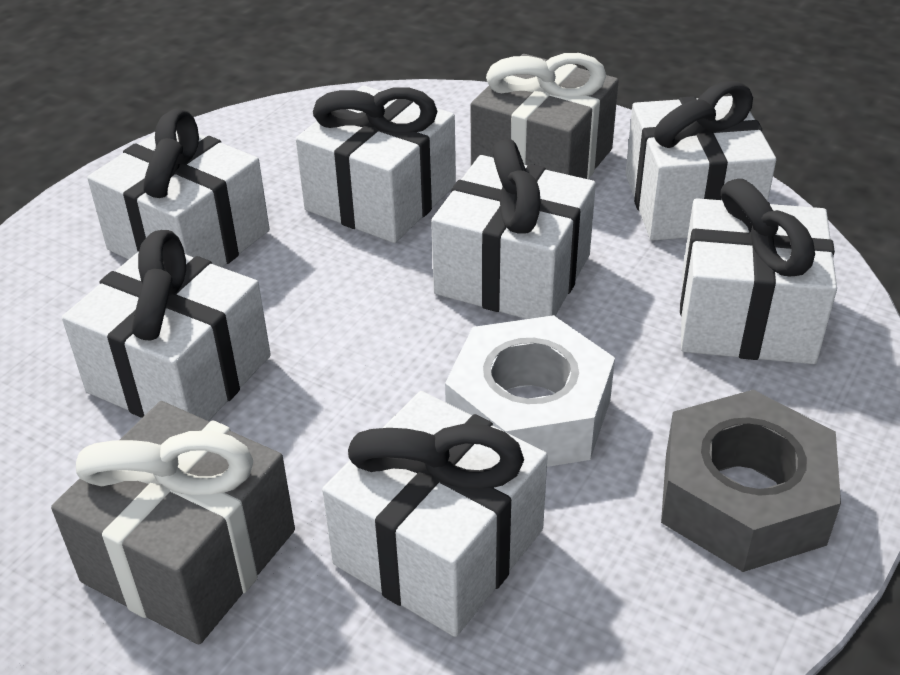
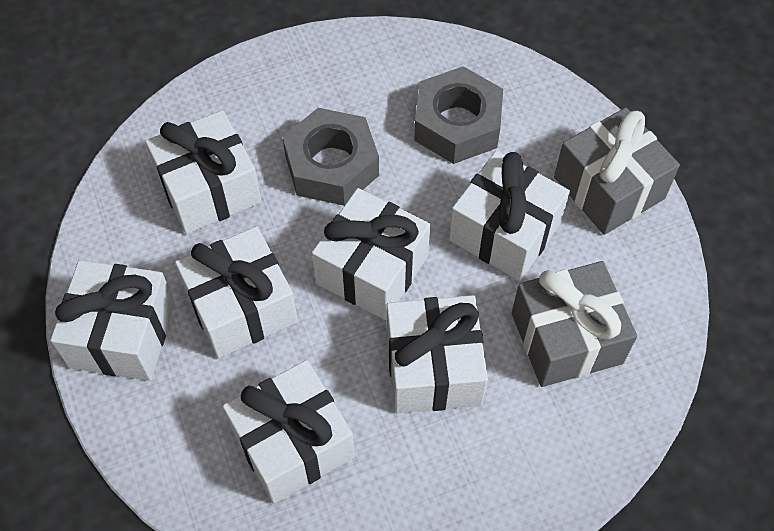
grey nut: 1 -> 2
white nut: 1 -> 0

